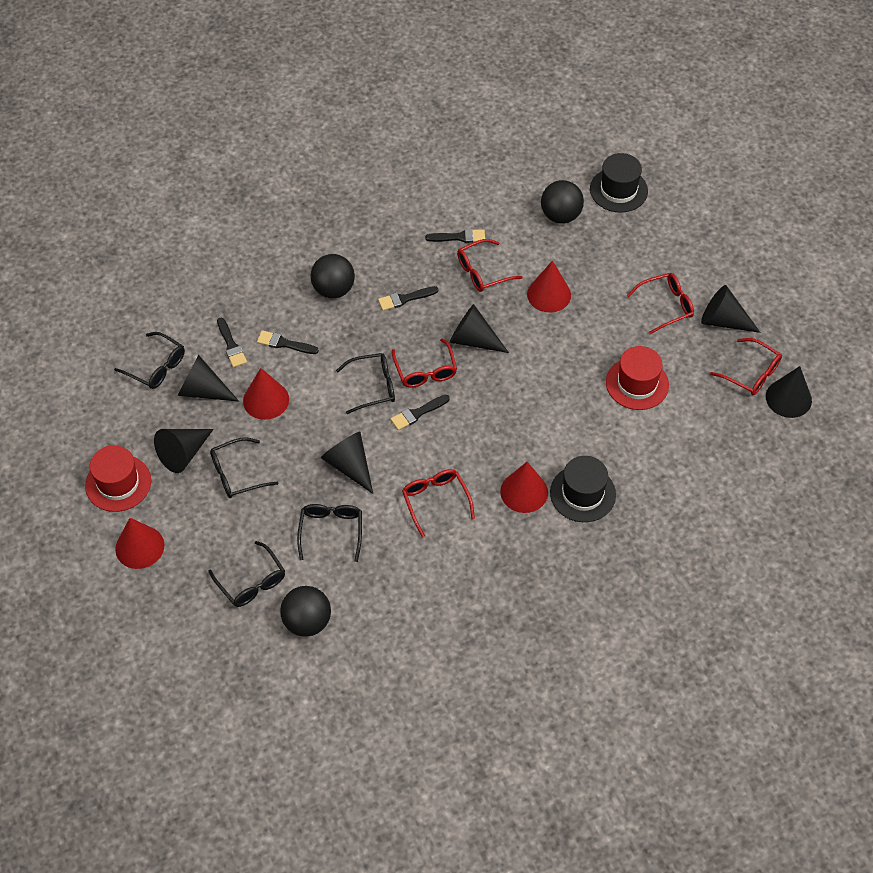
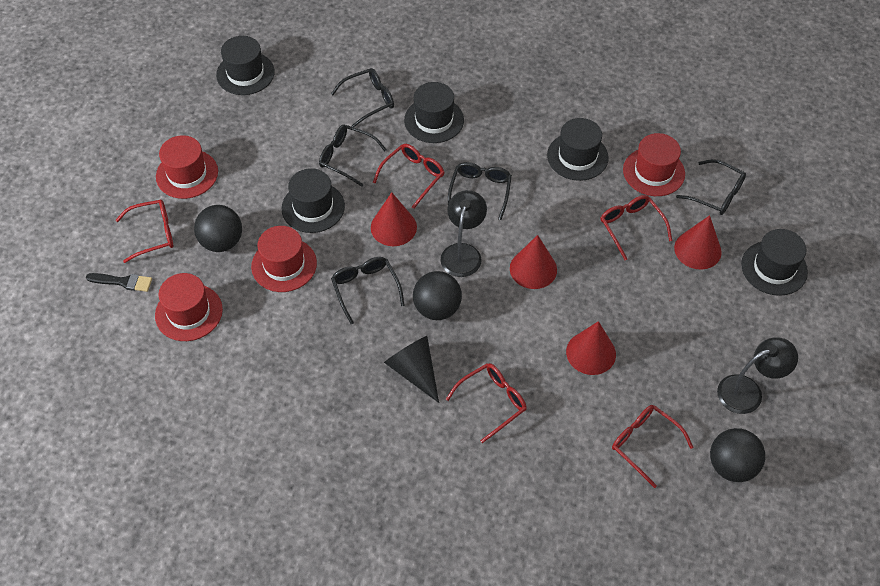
black brush: 5 -> 1
black cone: 6 -> 1
black hat: 2 -> 5
black lamp: 0 -> 2
red hat: 2 -> 4

